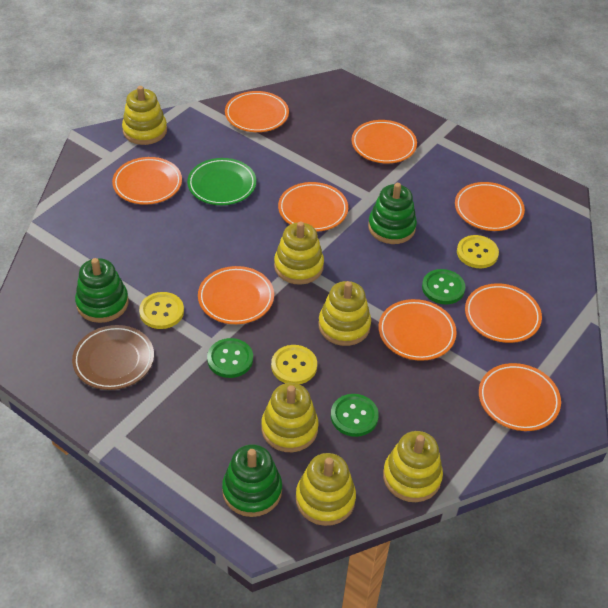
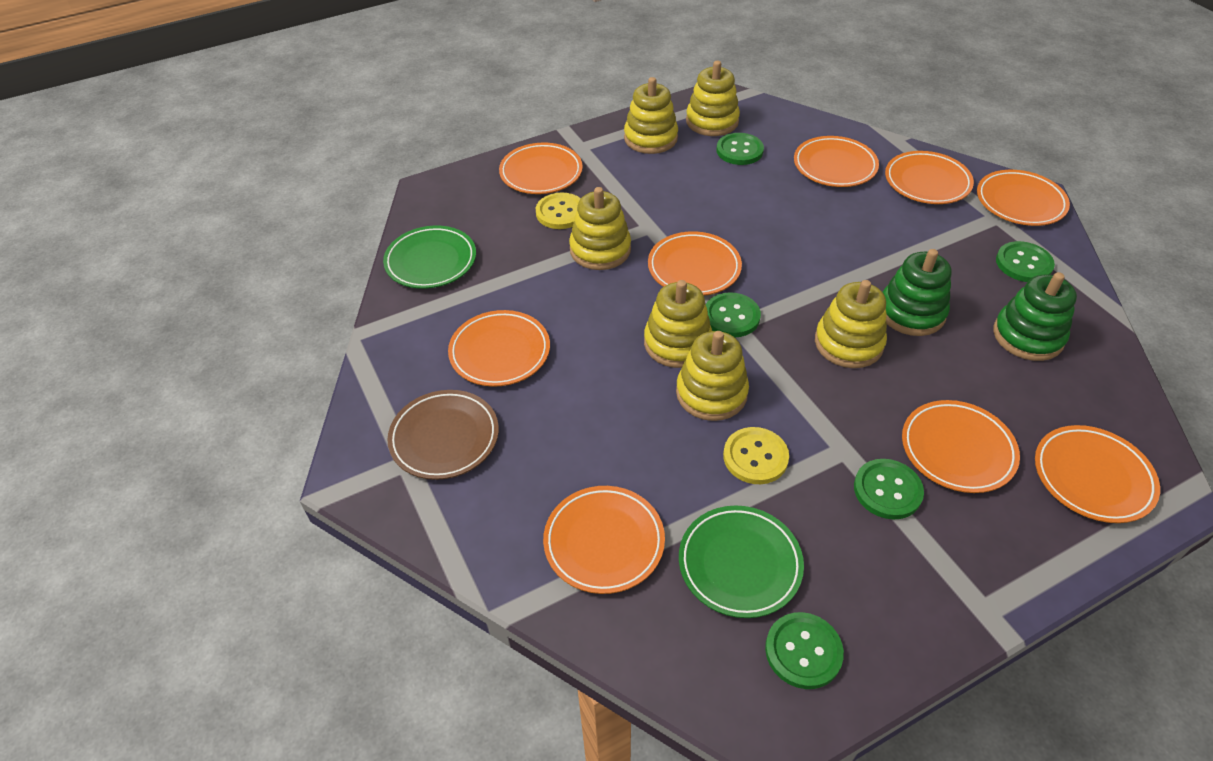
green button: 3 -> 5
green plate: 1 -> 2
green stacking toy: 3 -> 2
yellow button: 3 -> 2

